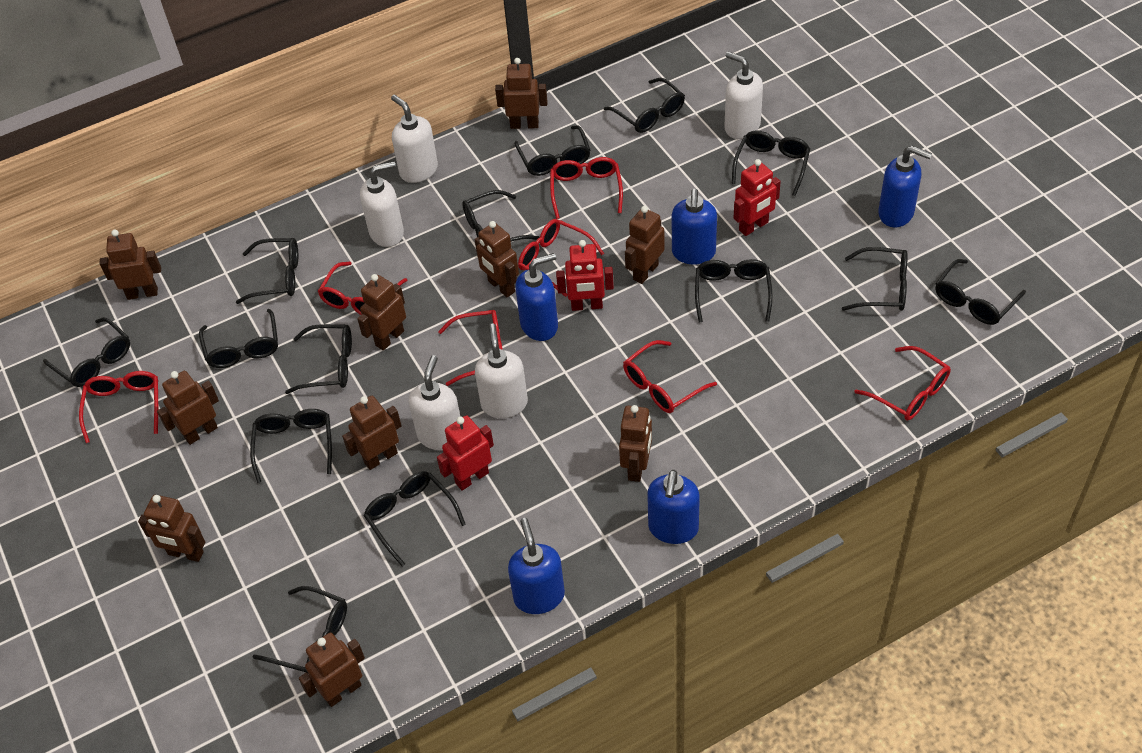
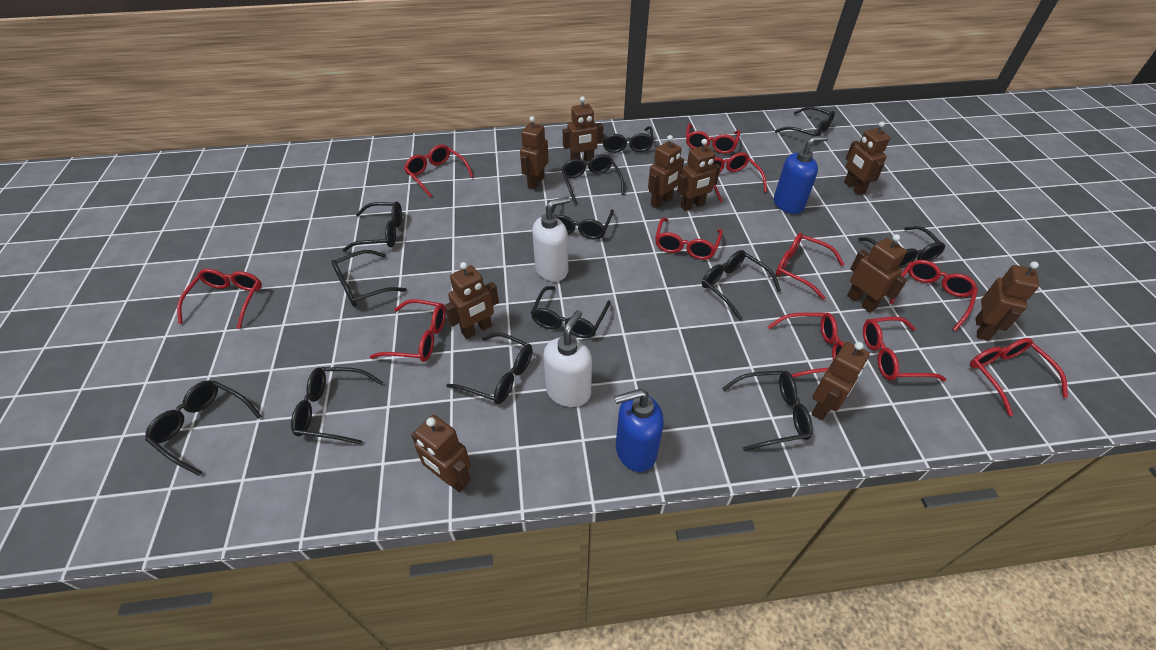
black glasses: 14 -> 13
blue soap dispenser: 5 -> 2
red glasses: 7 -> 11
red robot: 3 -> 0
white soap dispenser: 5 -> 2

